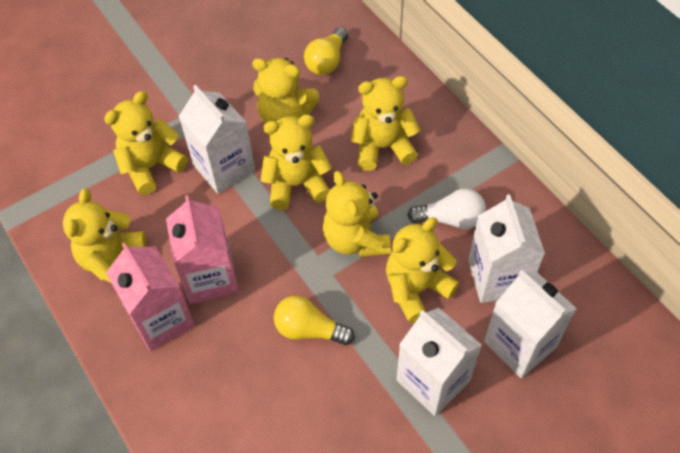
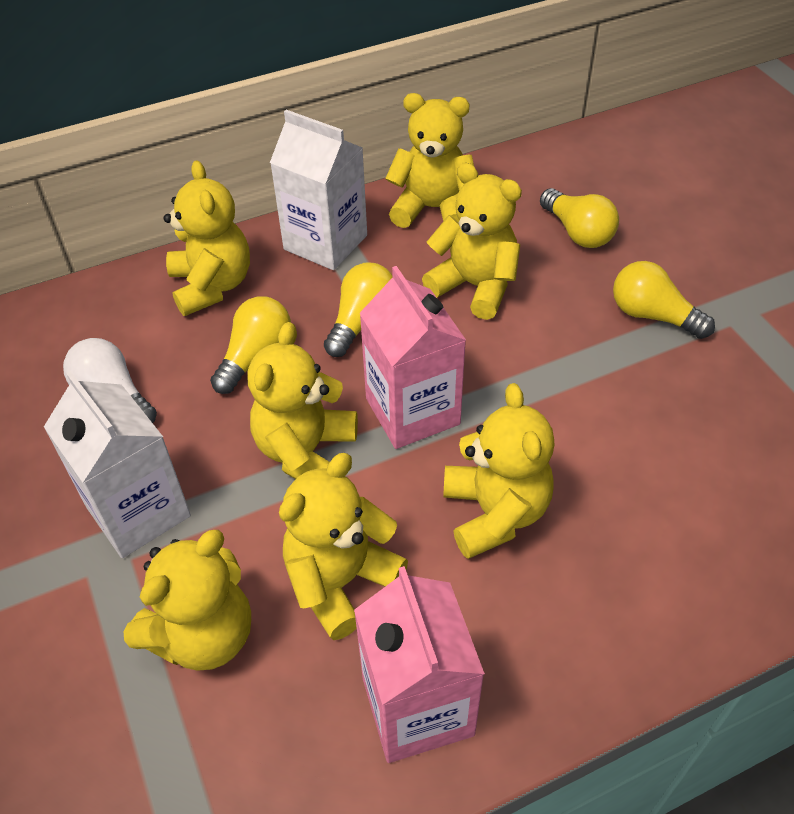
white carton: 4 -> 2
yellow light bulb: 2 -> 4

